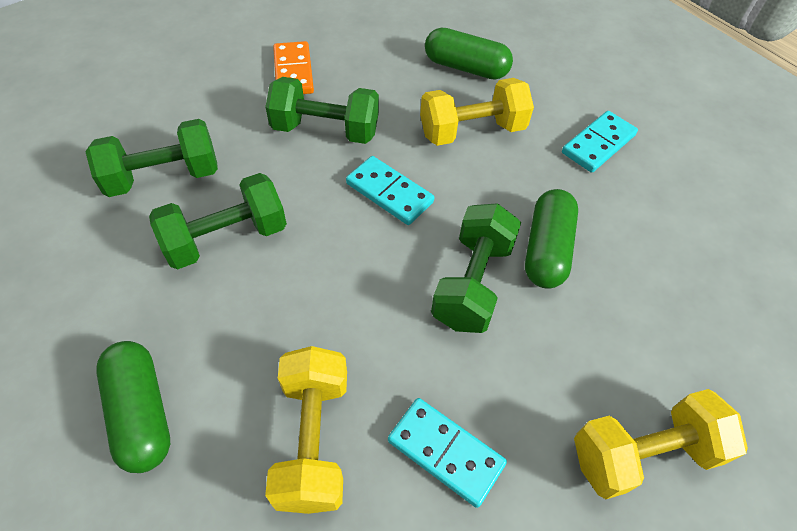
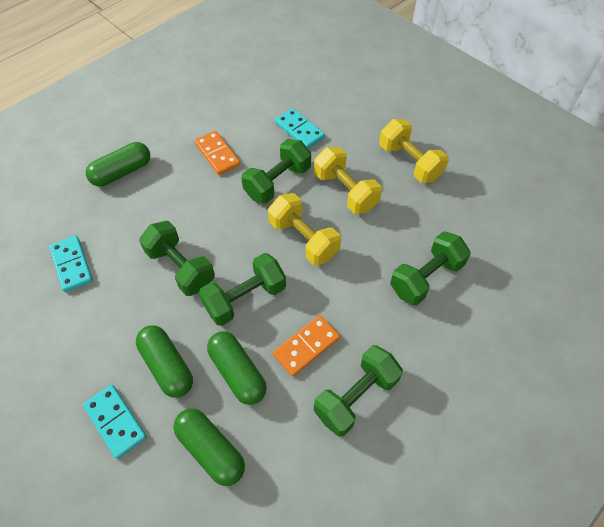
green capsule: 3 -> 4
green dumbbell: 4 -> 5
orange domino: 1 -> 2

